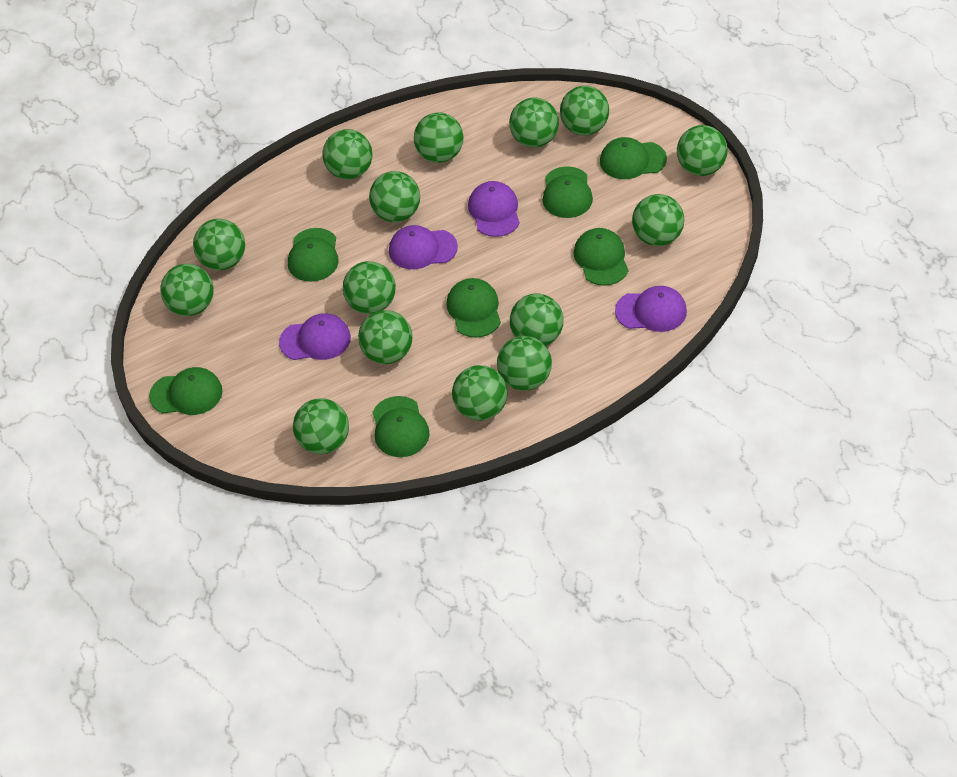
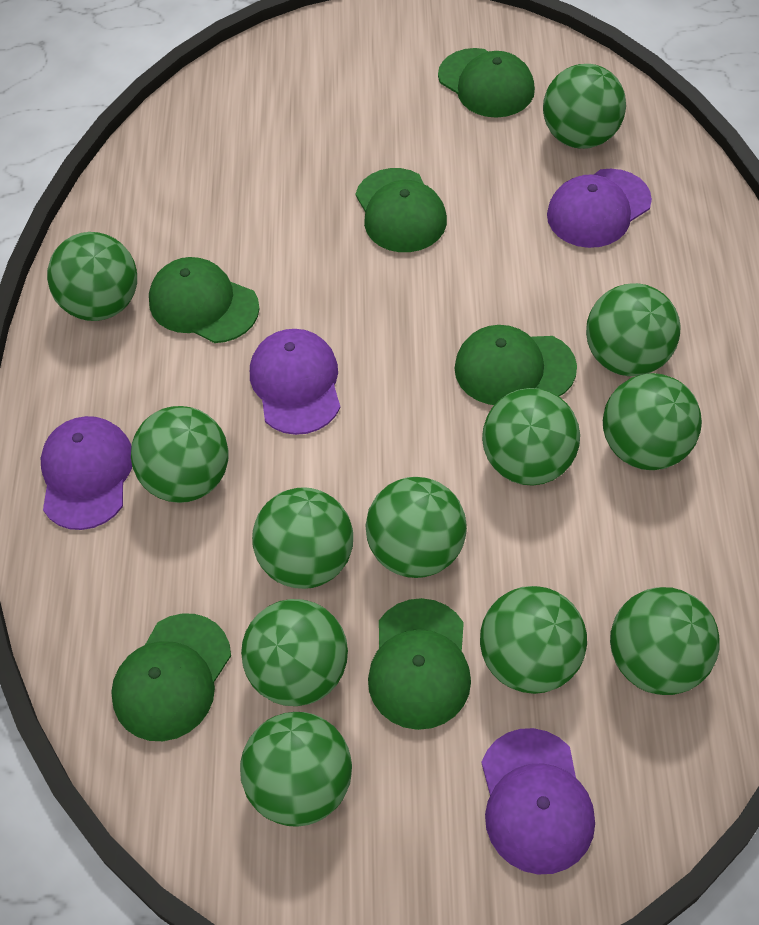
green ball: 15 -> 12
green cap: 7 -> 6

